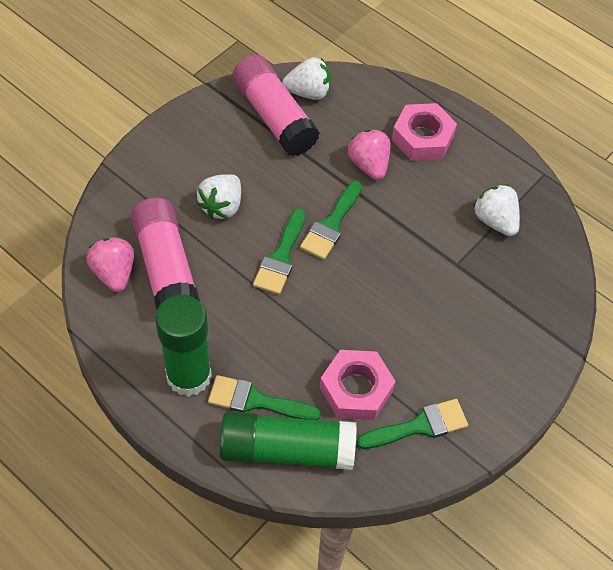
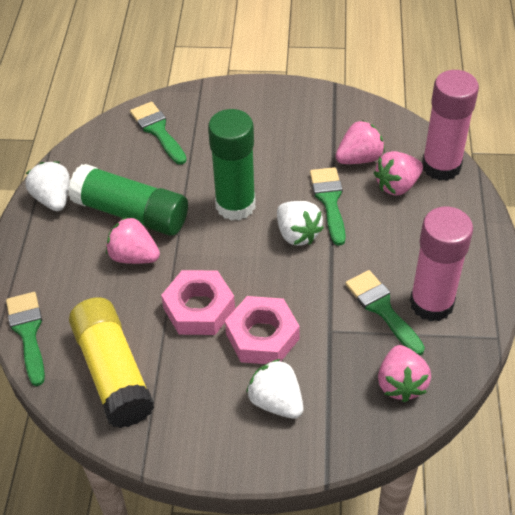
pink strawberry: 2 -> 4
yellow glue stick: 0 -> 1

